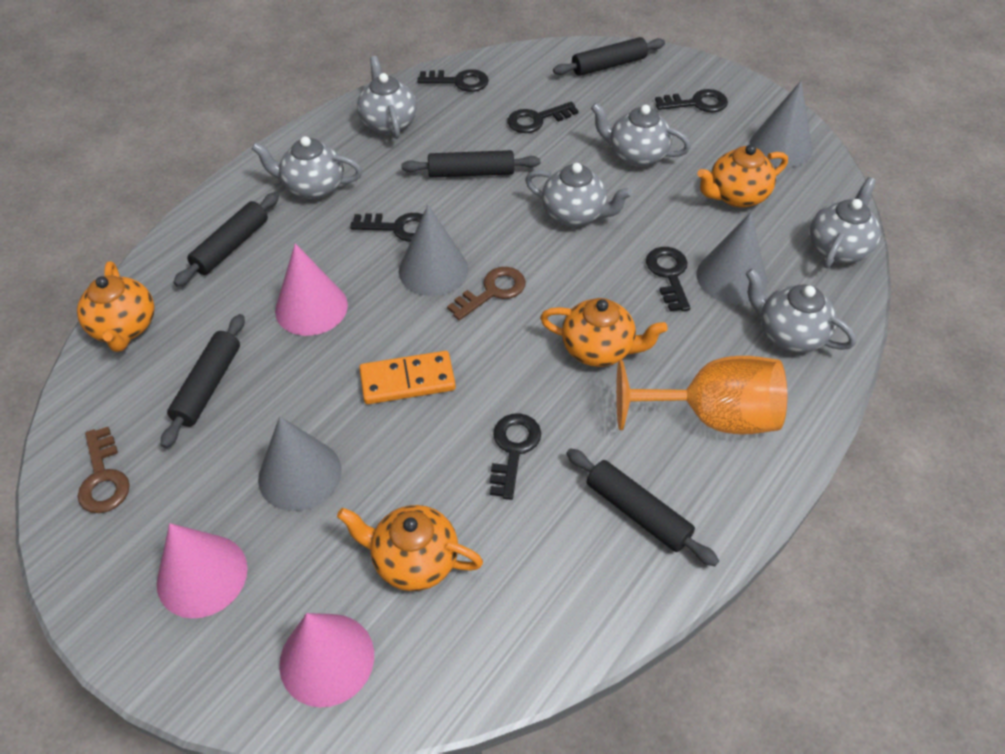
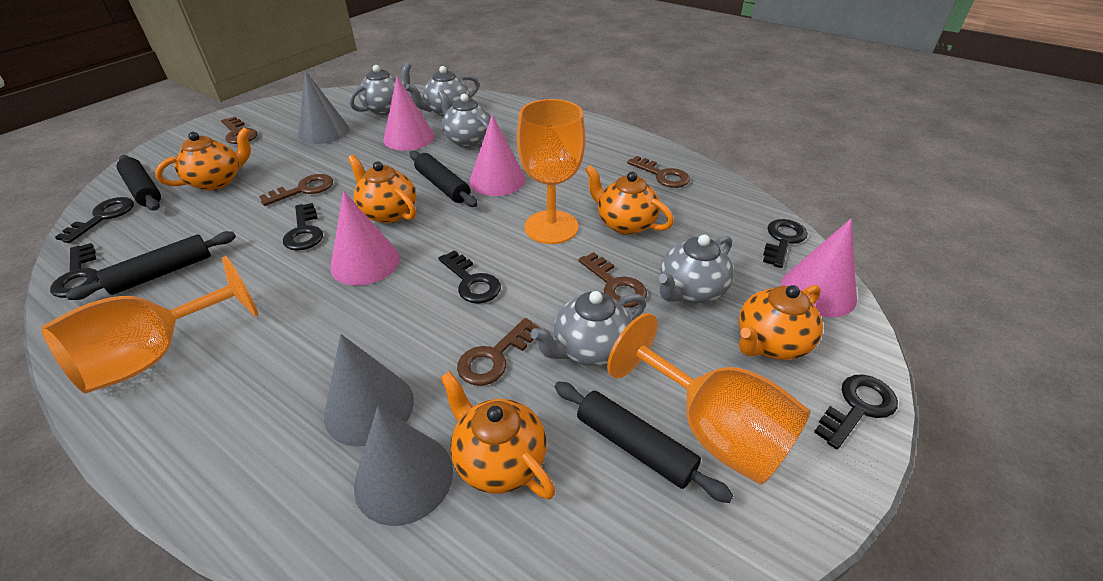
black rolling pin: 5 -> 4
brown key: 2 -> 5
grey cone: 4 -> 3
grey teapot: 6 -> 5
orange domino: 1 -> 0
orange goblet: 1 -> 3
orange teapot: 4 -> 5
pink cone: 3 -> 4

